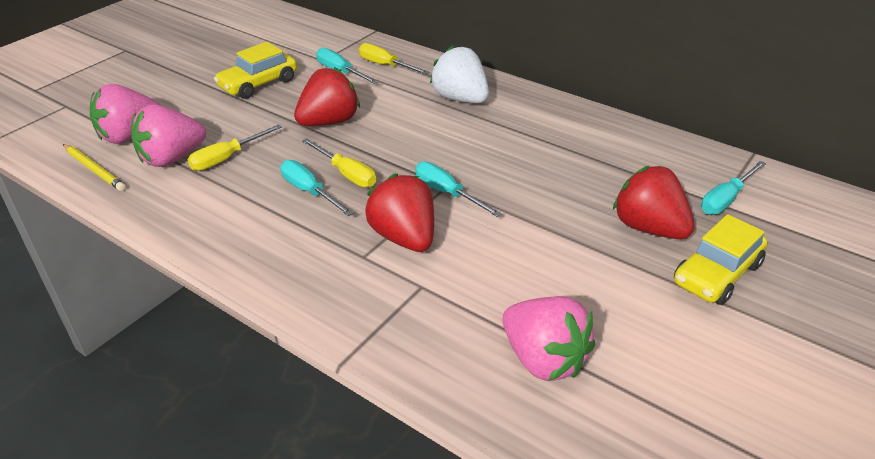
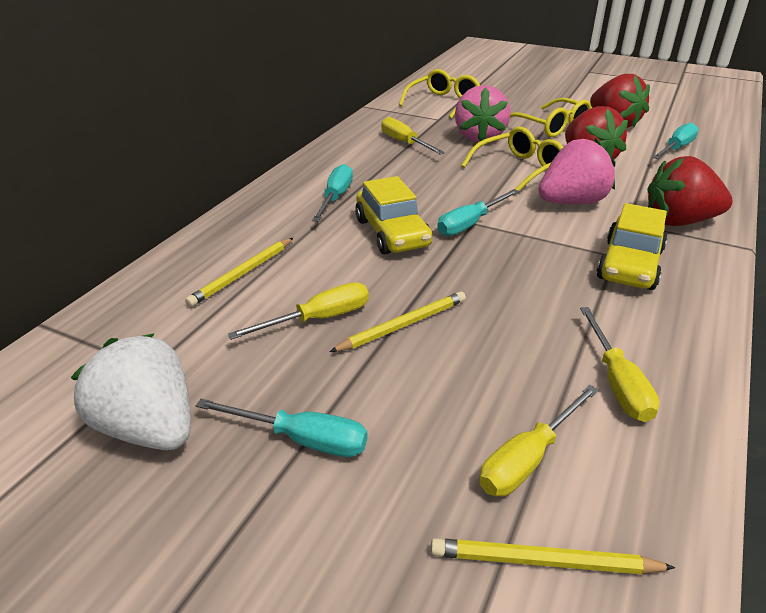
pink strawberry: 3 -> 2
yellow glasses: 0 -> 3
yellow pencil: 1 -> 3
yellow screwdriver: 3 -> 4

